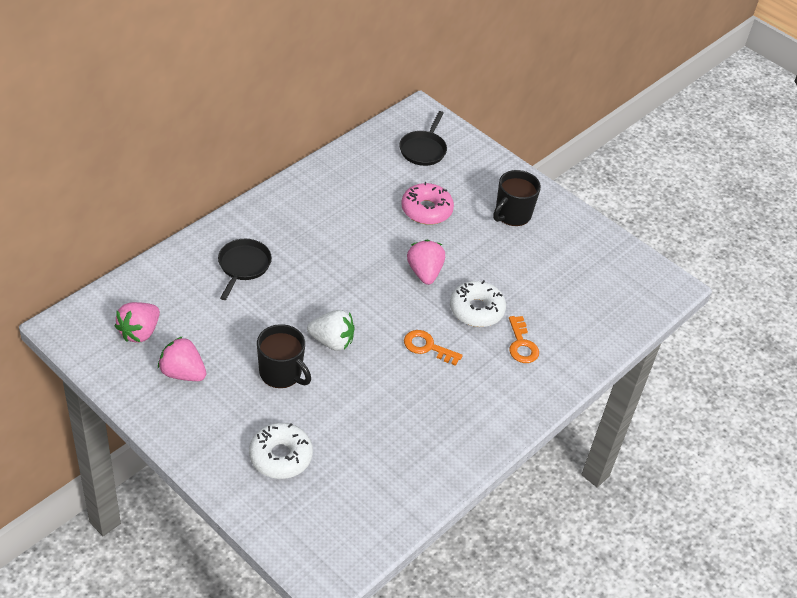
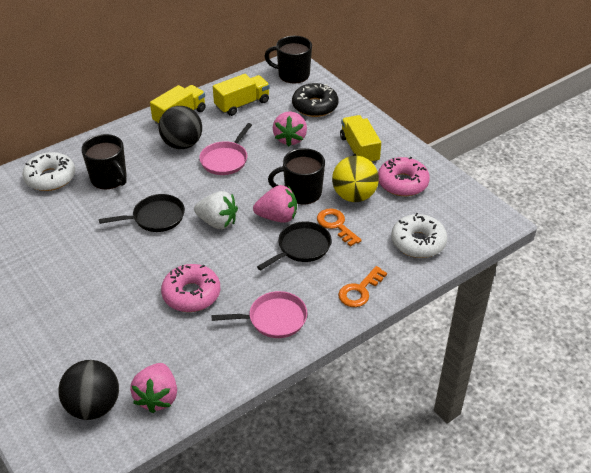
black ball: 0 -> 2
black donut: 0 -> 1
black mug: 2 -> 3
pink donut: 1 -> 2
pink pan: 0 -> 2
yellow ball: 0 -> 1
yellow truck: 0 -> 3

